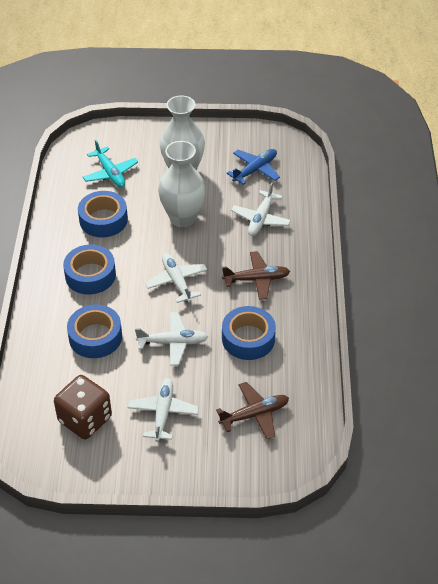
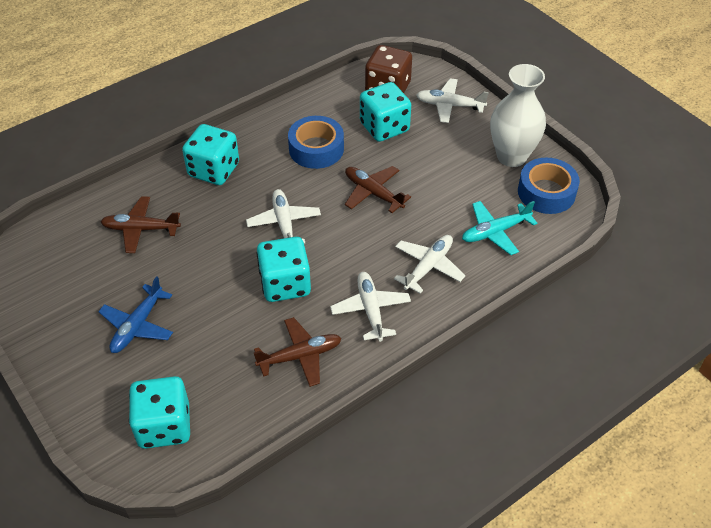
blue tape: 4 -> 2
brown plane: 2 -> 3
turquoise dice: 0 -> 4
white vase: 2 -> 1

